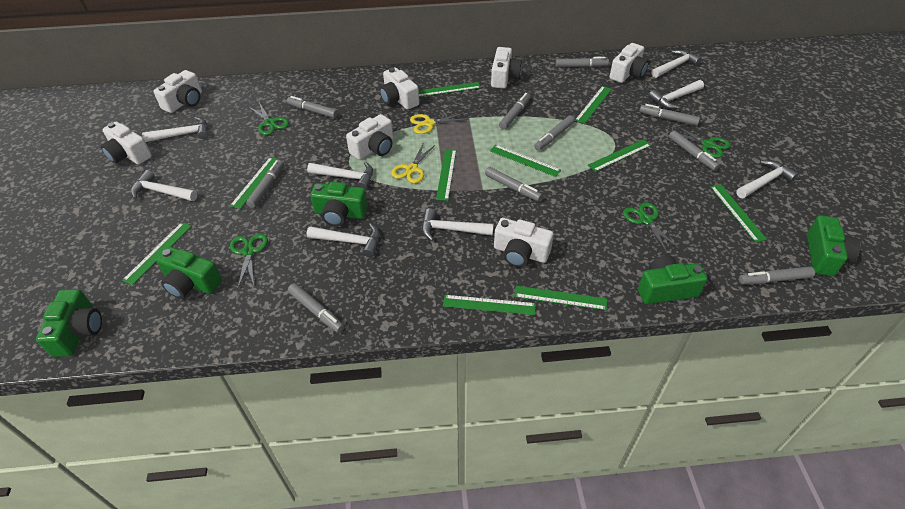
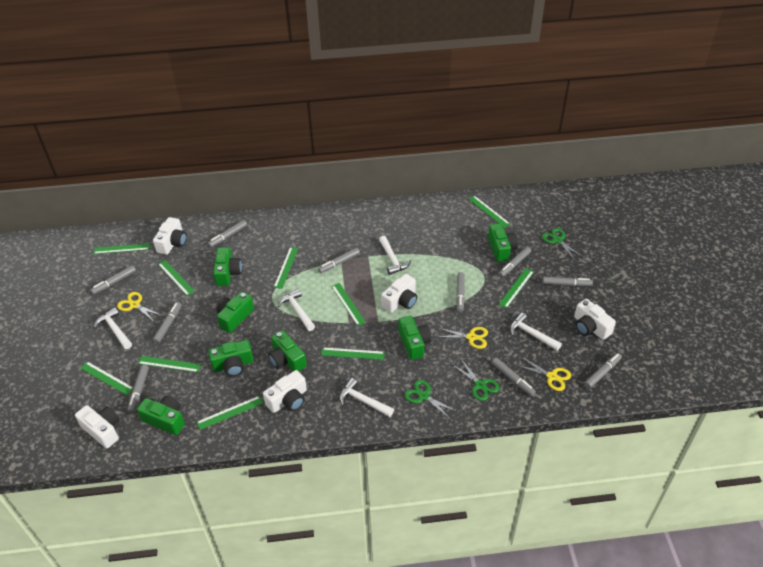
green camera: 5 -> 7
green scissors: 4 -> 3
white camera: 7 -> 5
white hammer: 8 -> 5
yellow scissors: 2 -> 3

